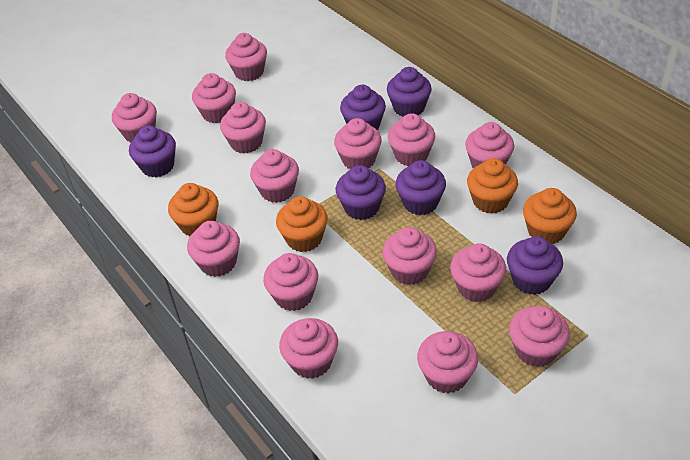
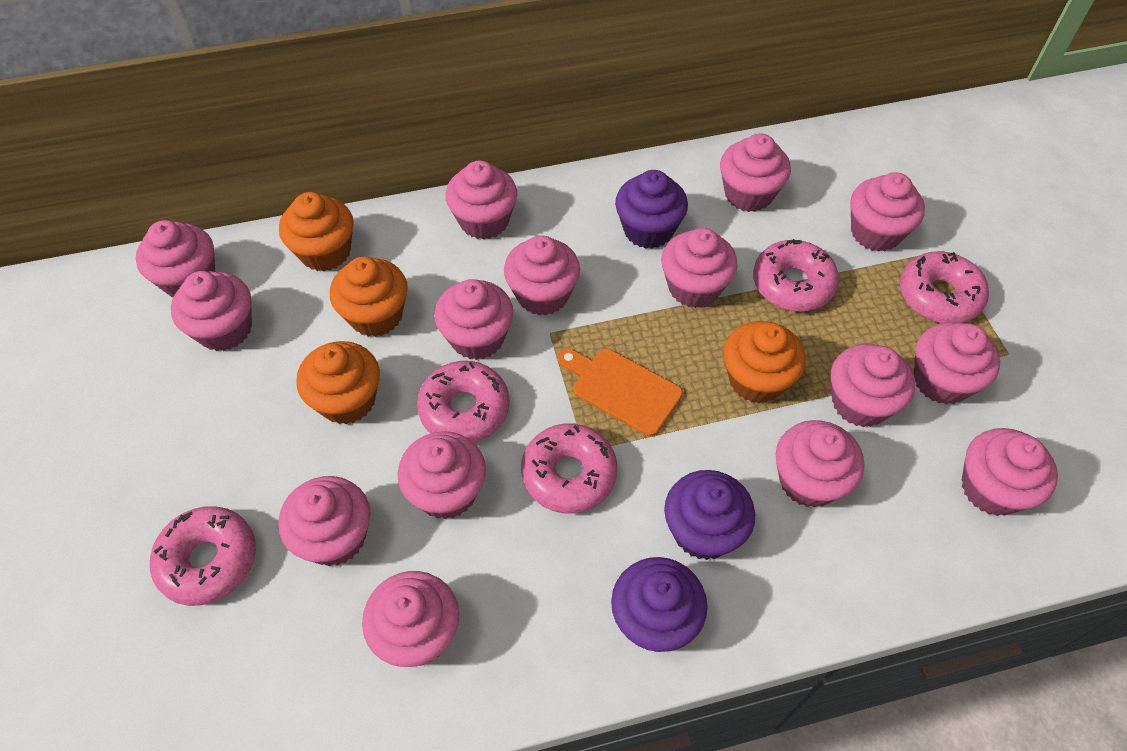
orange cutting board: 0 -> 1
pink donut: 0 -> 5
purple cupcake: 6 -> 3

